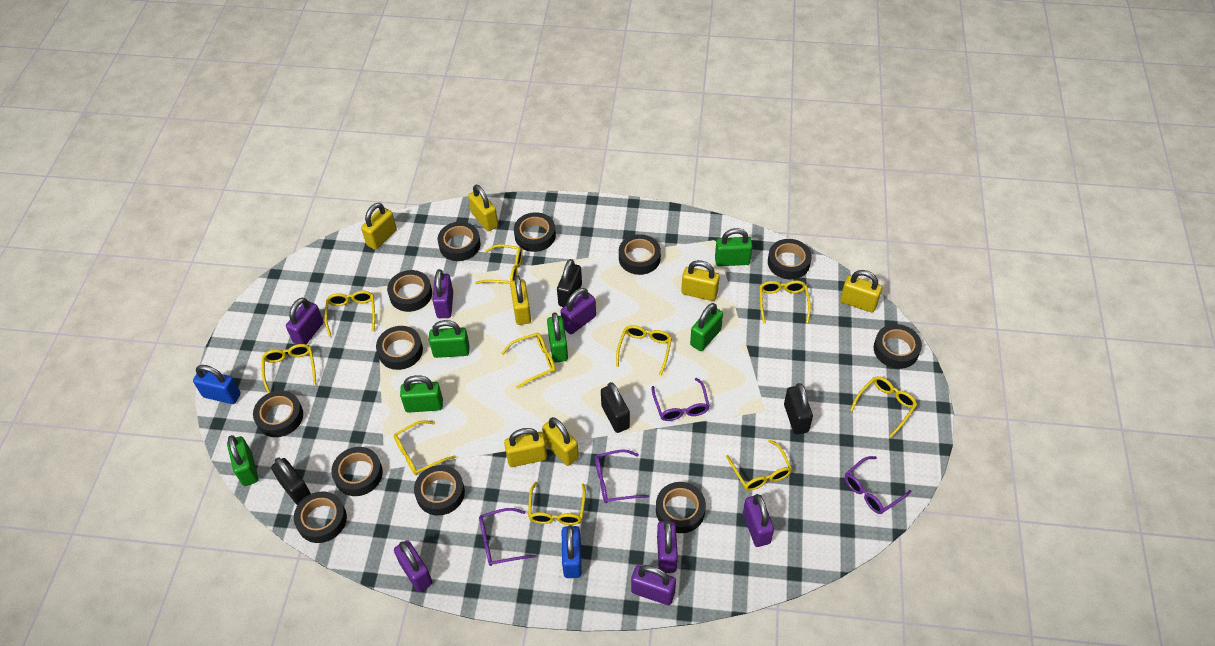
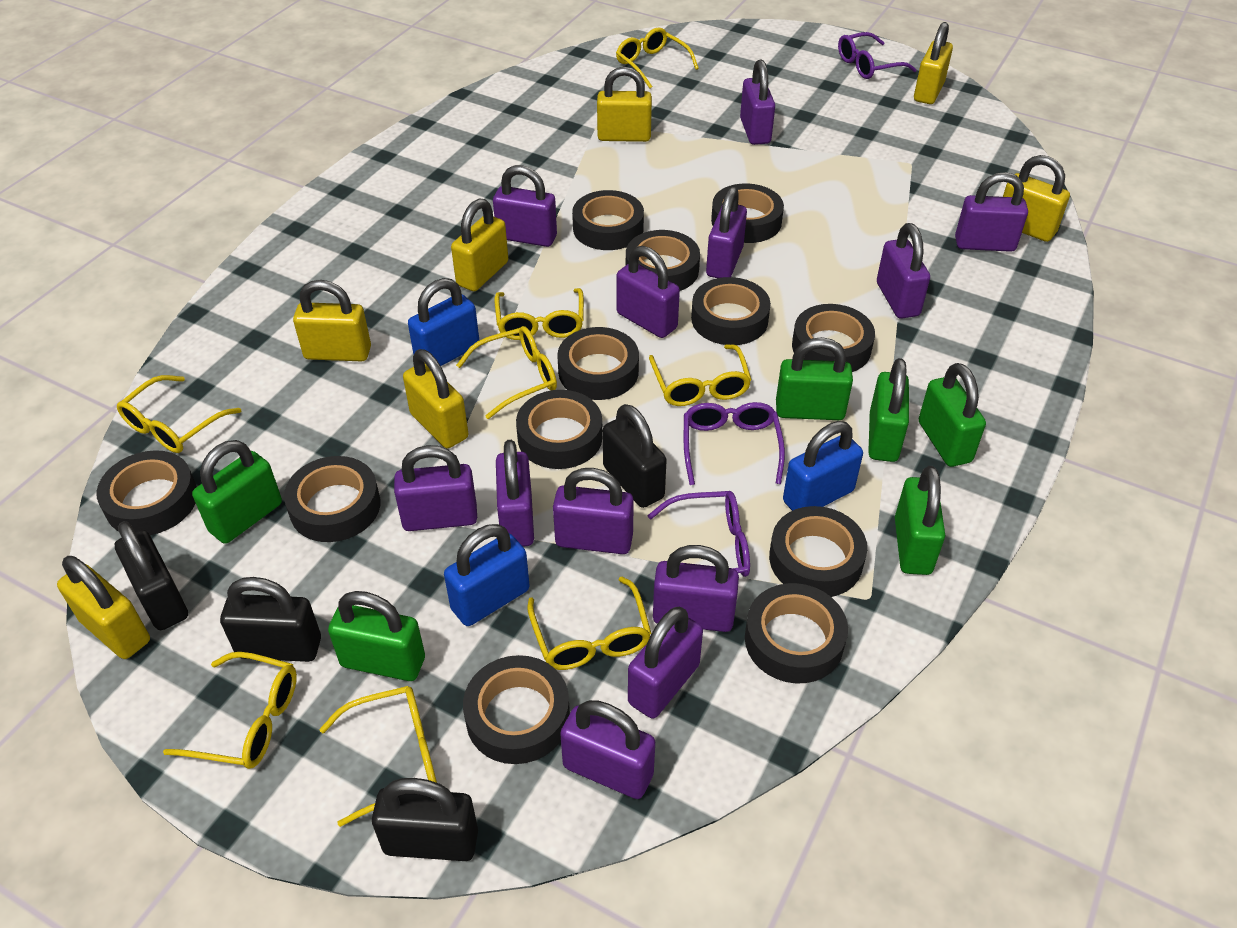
blue padlock: 2 -> 3
purple glasses: 4 -> 3
purple padlock: 7 -> 12
yellow glasses: 10 -> 8

